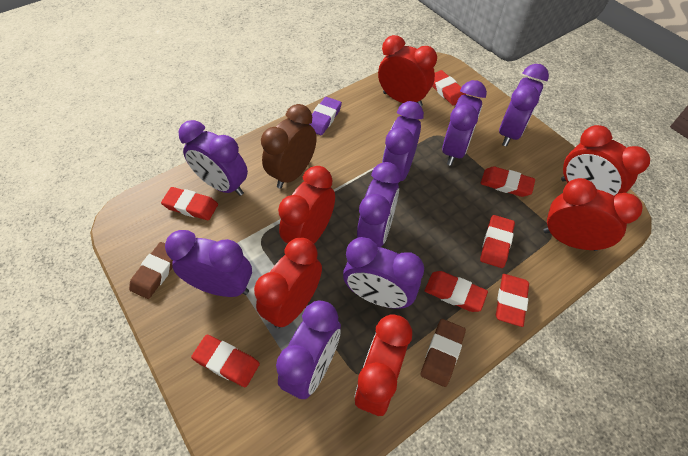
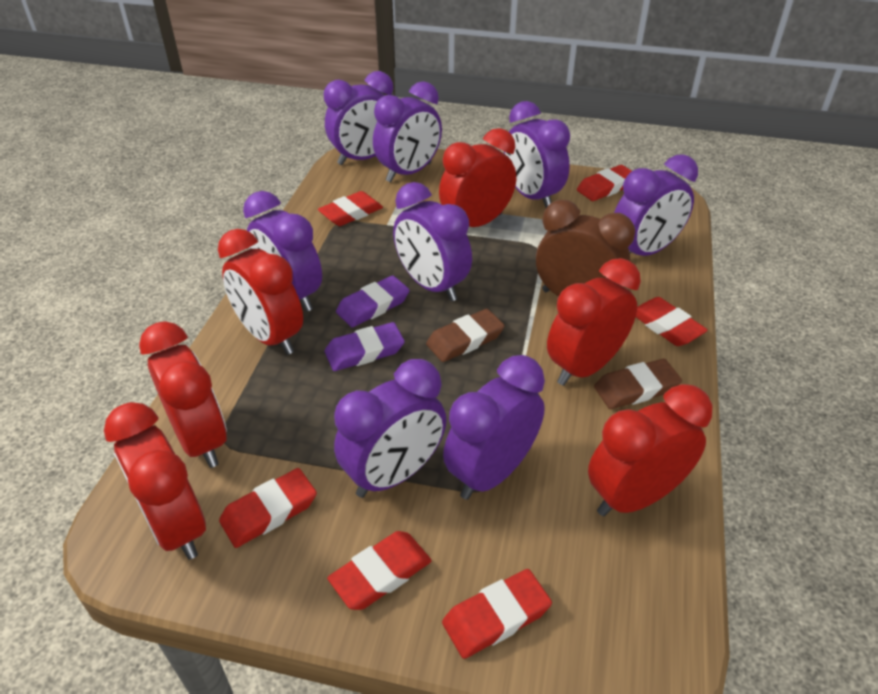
purple eraser: 1 -> 2
red eraser: 7 -> 6

